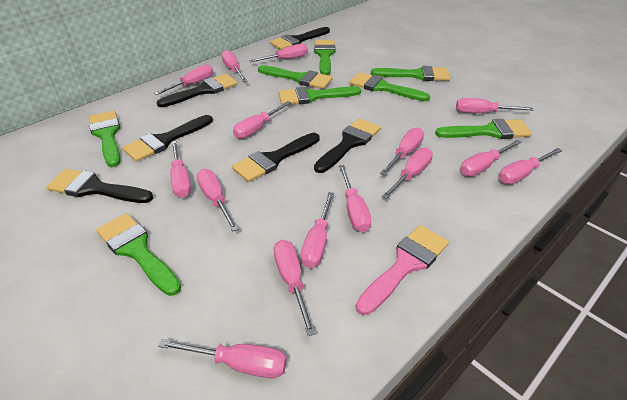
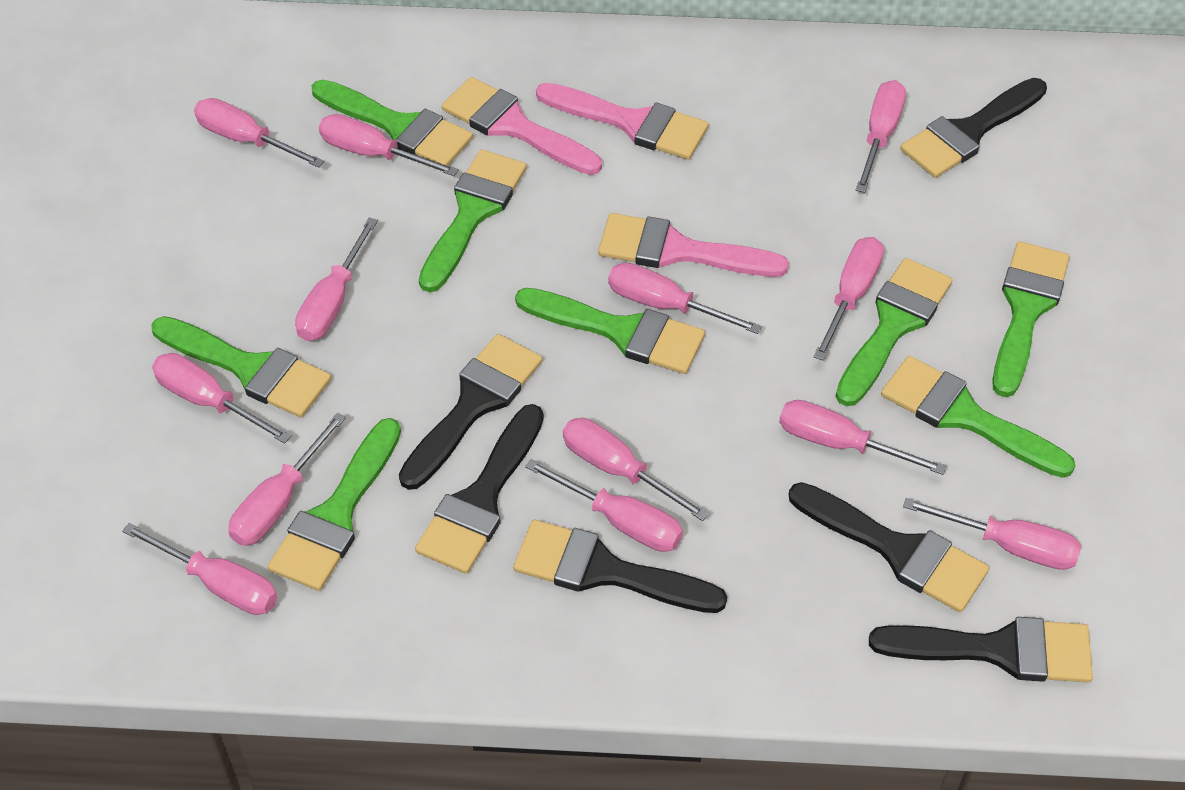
pink brush: 1 -> 3
pink screwdriver: 15 -> 13

